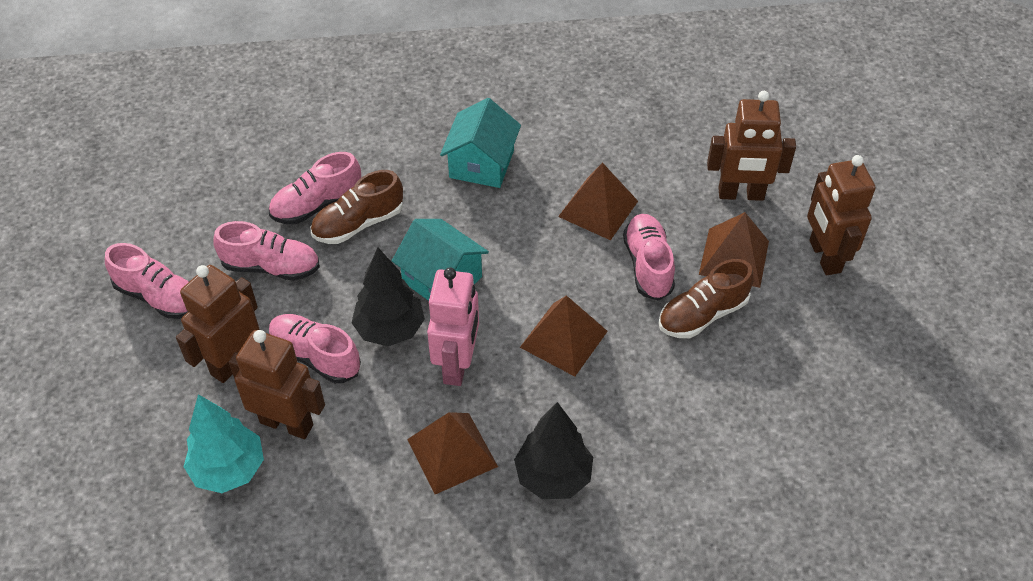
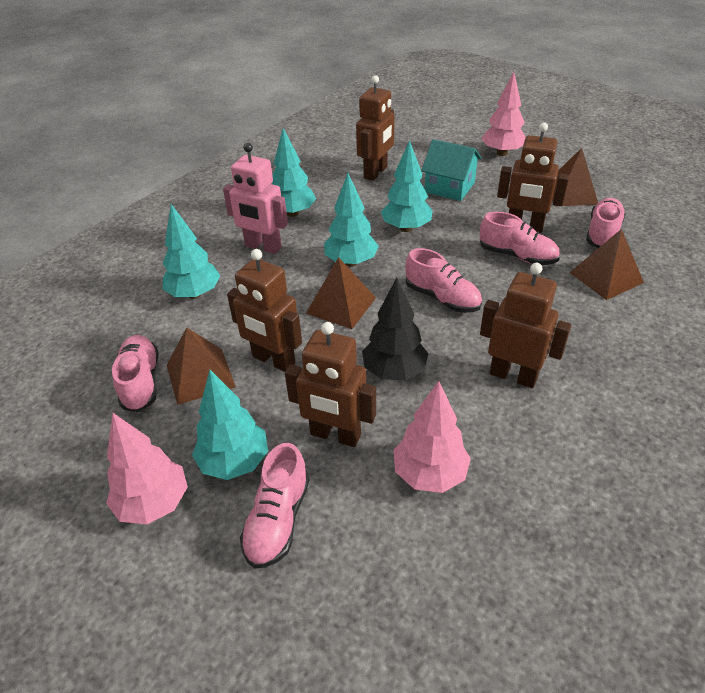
black tree: 2 -> 1
brown robot: 4 -> 5
brown shoe: 2 -> 0
pink tree: 0 -> 3
turquoise house: 2 -> 1
turquoise tree: 1 -> 5

